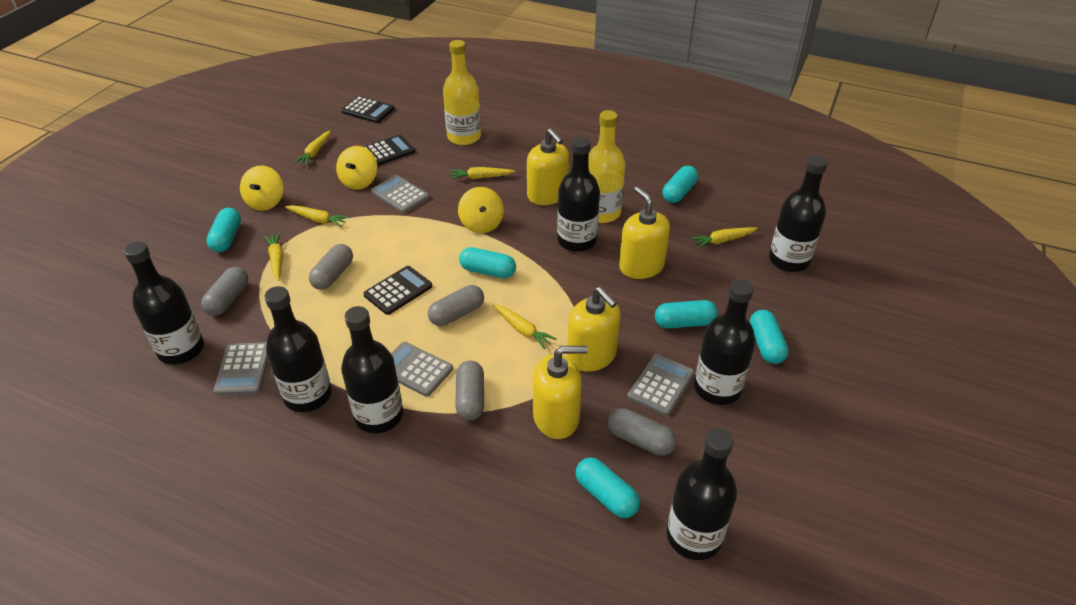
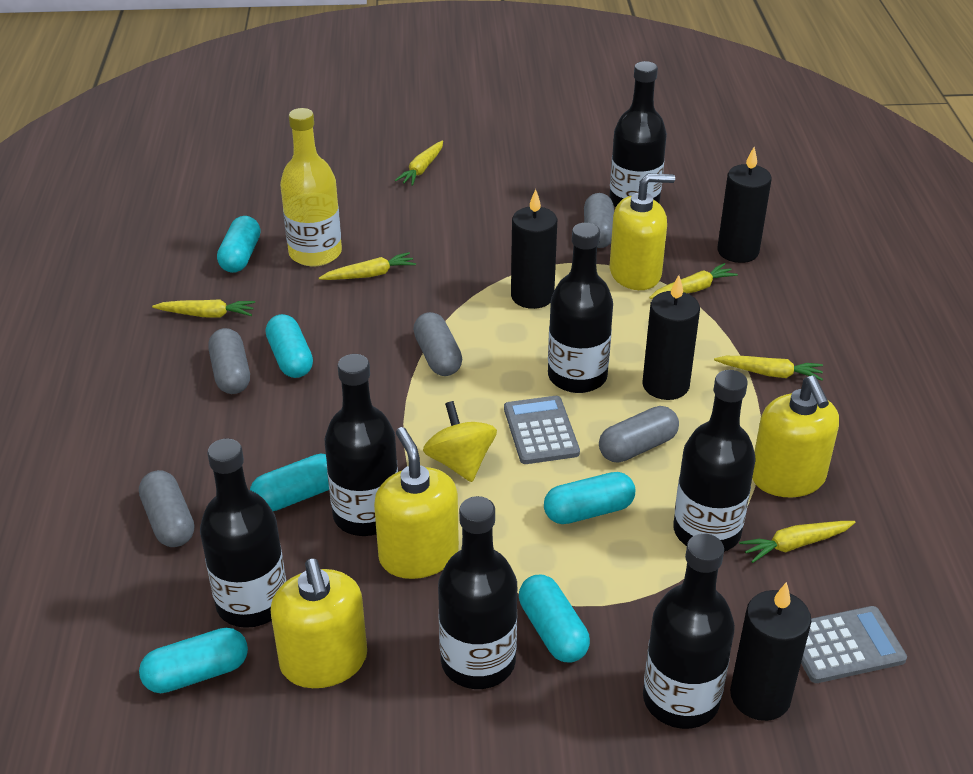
black calculator: 3 -> 0
black candle: 0 -> 4
grey calculator: 4 -> 2
yellow bottle: 2 -> 1
yellow spinning top: 3 -> 1

